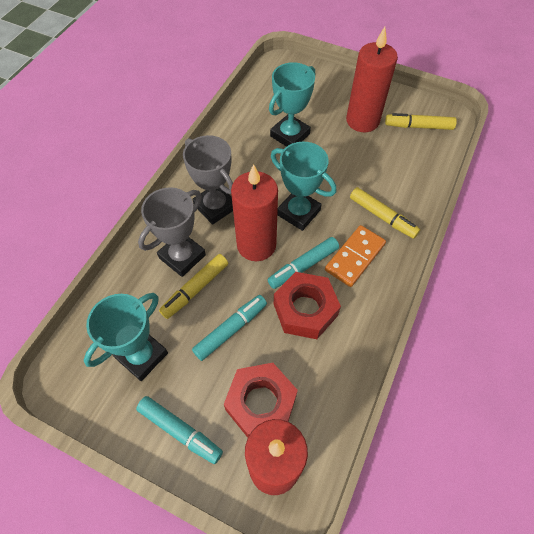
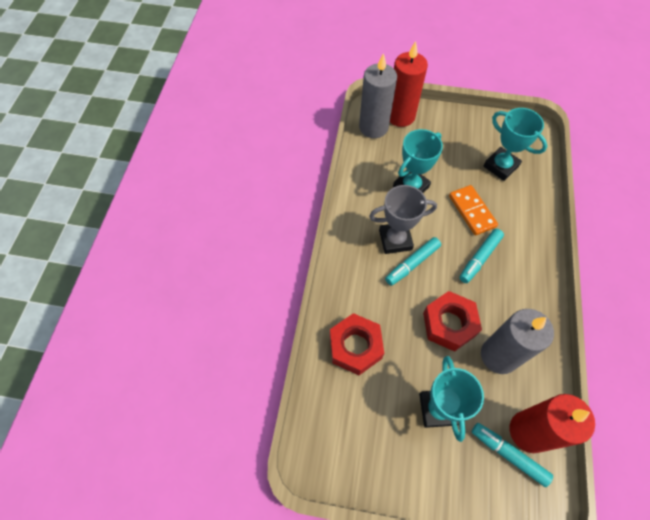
grey candle: 0 -> 2
grey trophy: 2 -> 1
red candle: 3 -> 2
yellow marker: 3 -> 0

